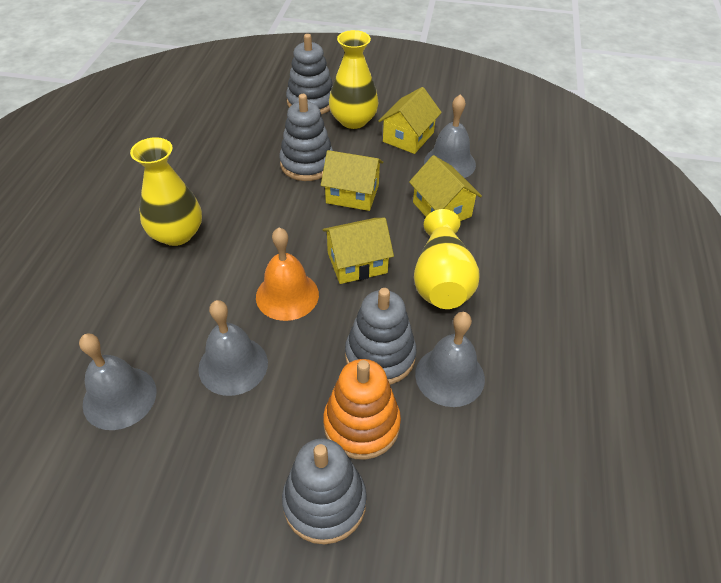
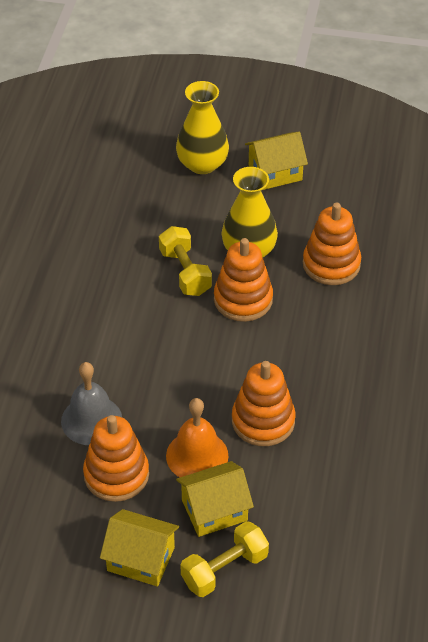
grey bell: 4 -> 1
grey stacking toy: 4 -> 0
orange stacking toy: 1 -> 4
yellow dumbbell: 0 -> 2
yellow house: 4 -> 3
yellow vase: 3 -> 2

